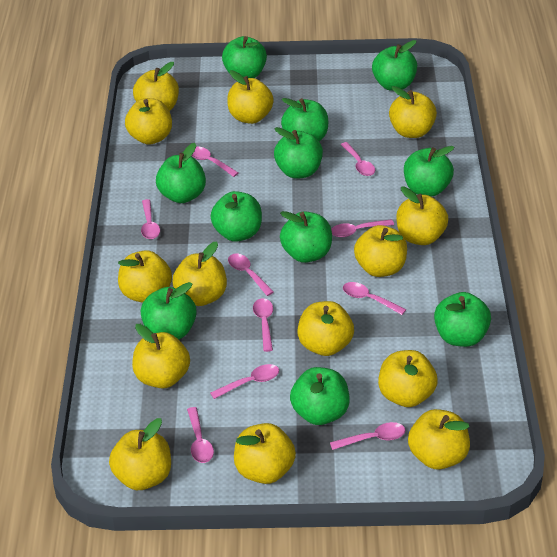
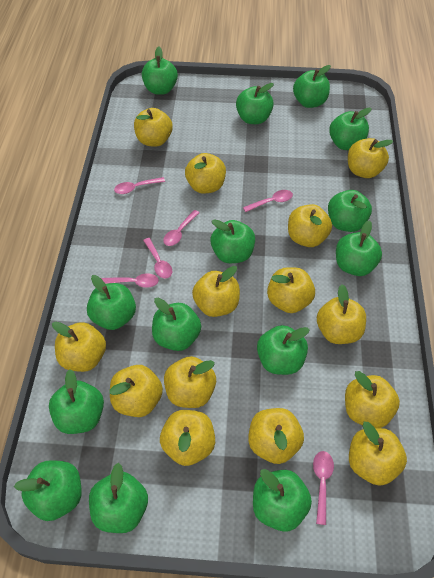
green apple: 11 -> 14
pink spoon: 10 -> 6

